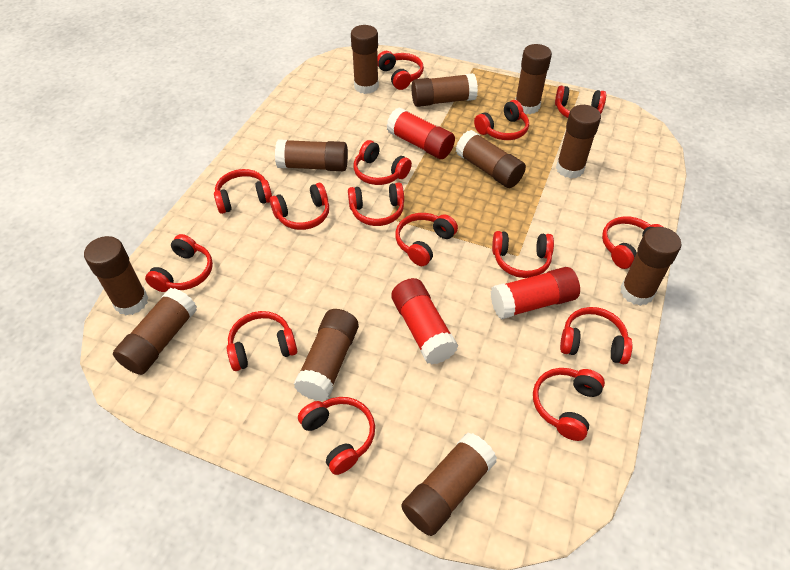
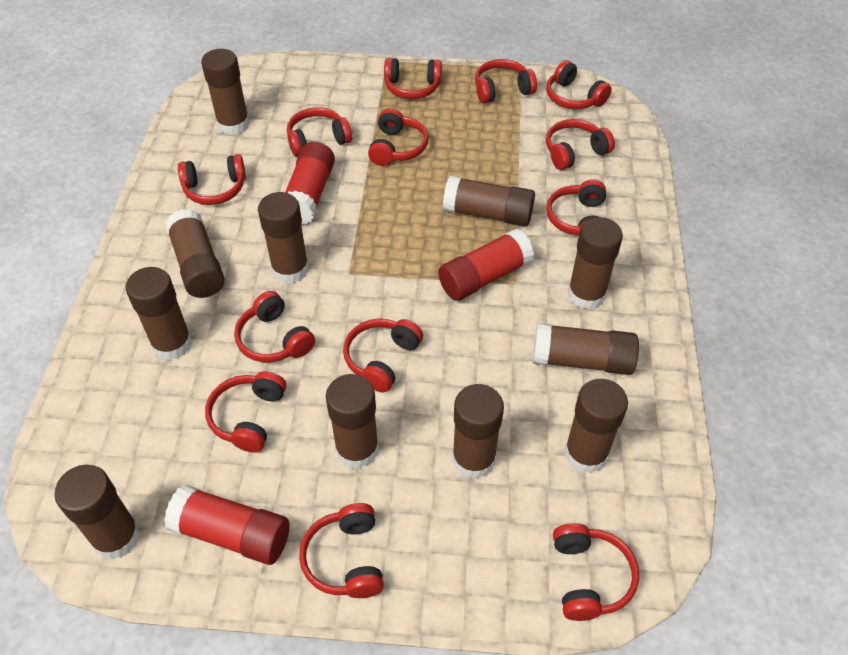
red headphones: 15 -> 13

